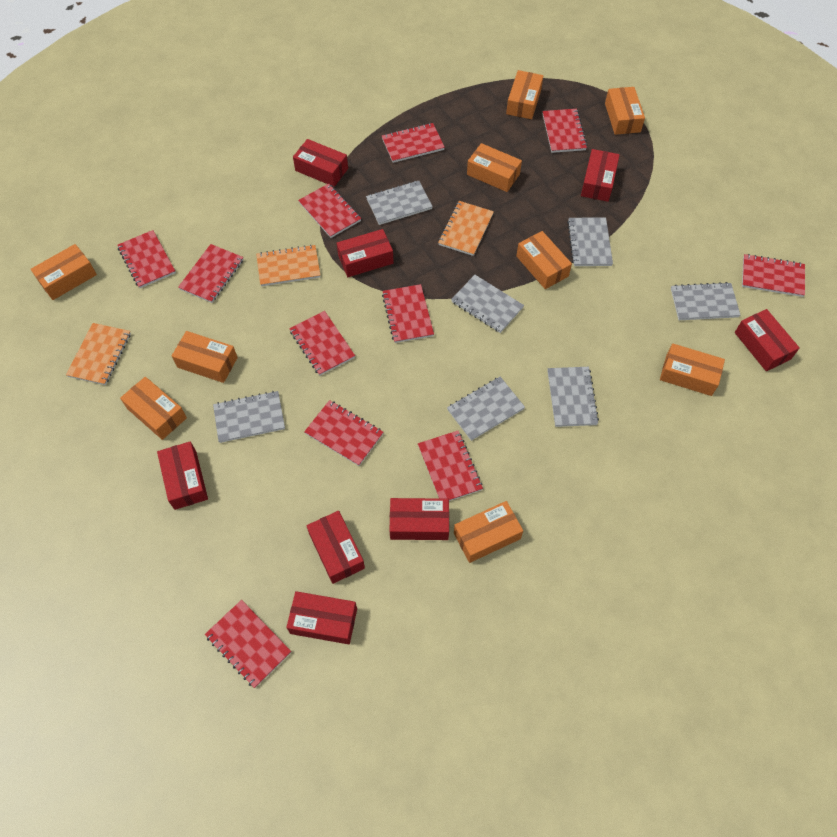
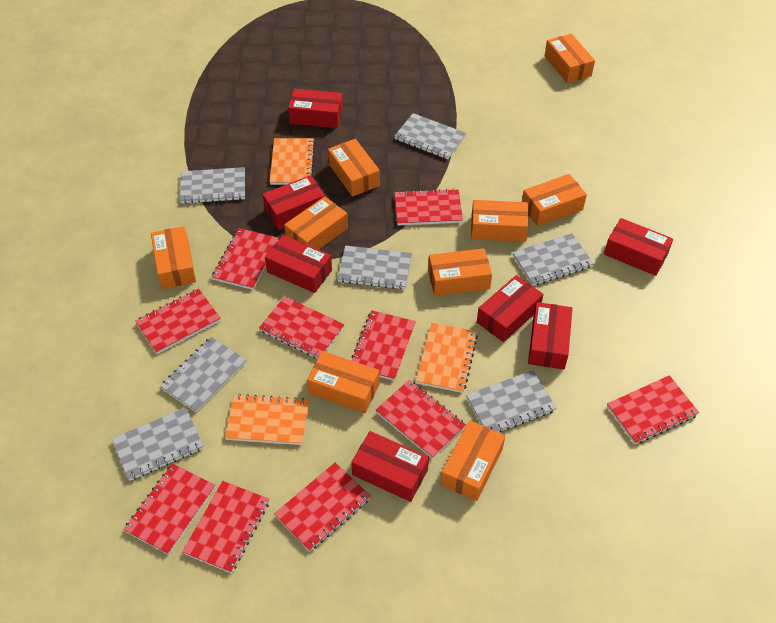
red box: 8 -> 7
red notebook: 11 -> 10

